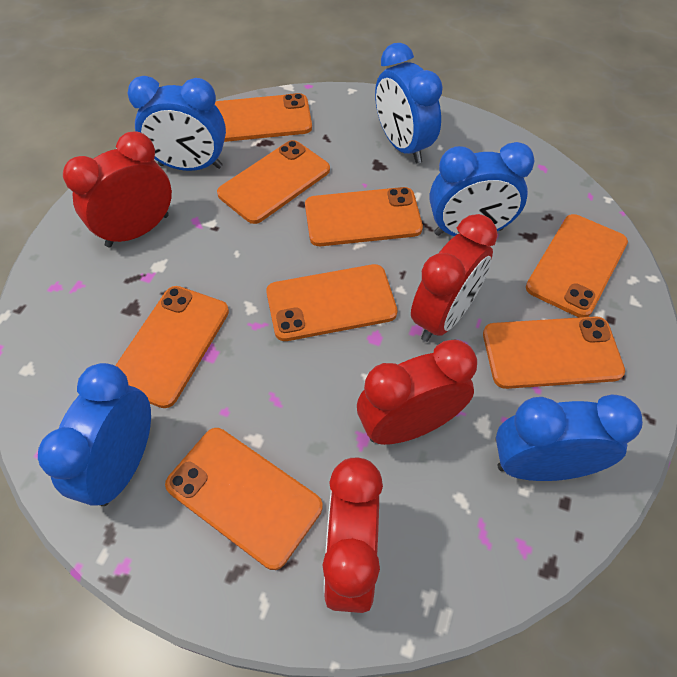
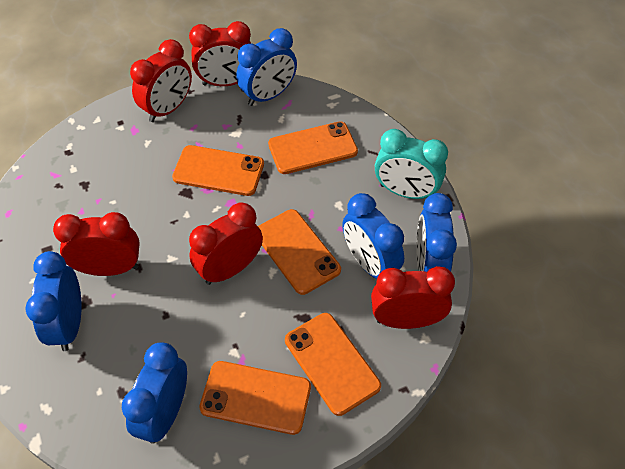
orange phone: 8 -> 5
red clock: 4 -> 5
turquoise clock: 0 -> 1

